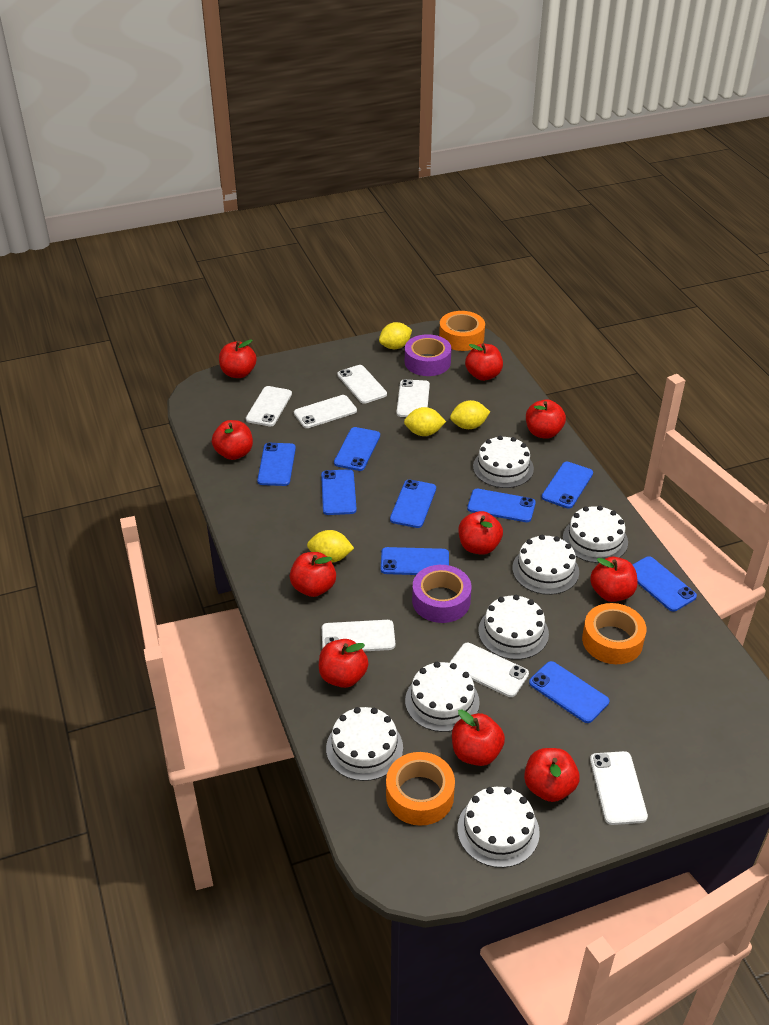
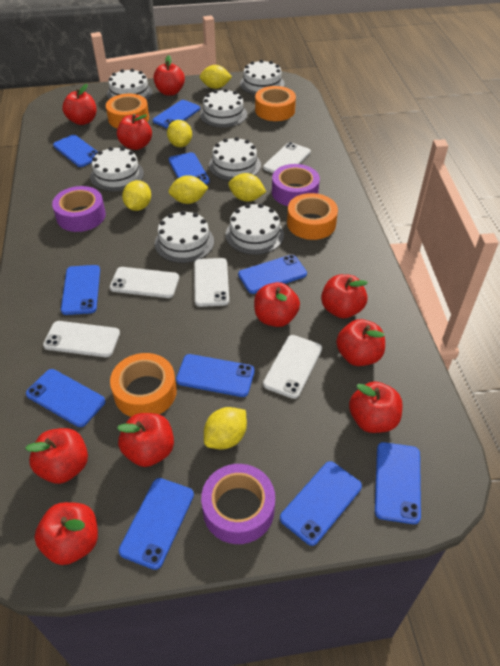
blue phone: 9 -> 10
orange tape: 3 -> 4
purple tape: 2 -> 3
white phone: 7 -> 5
yellow lemon: 4 -> 6

